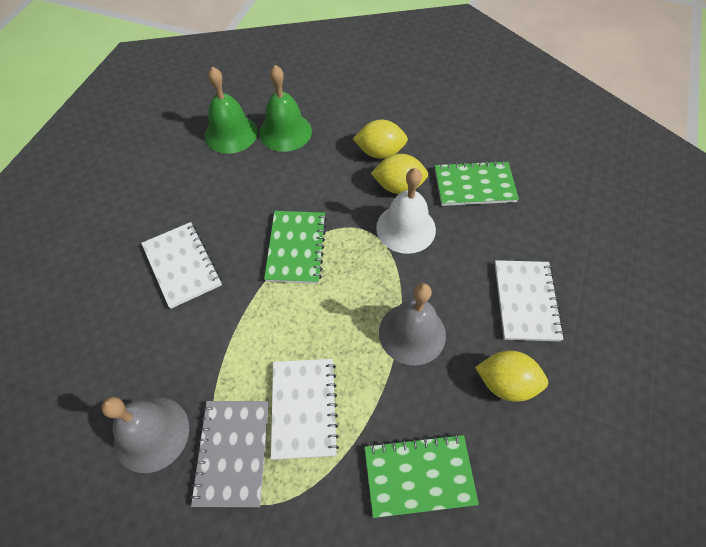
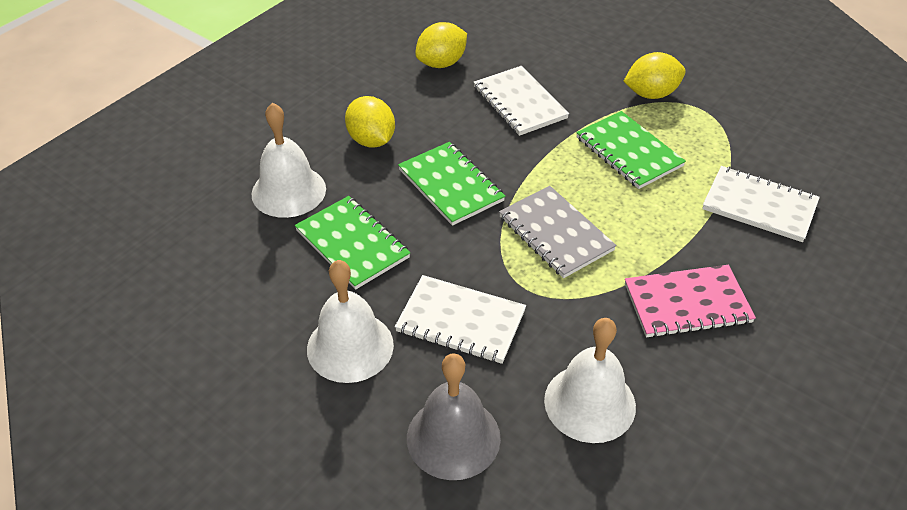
green bell: 2 -> 0
grey bell: 2 -> 1
pink notebook: 0 -> 1
white bell: 1 -> 3

